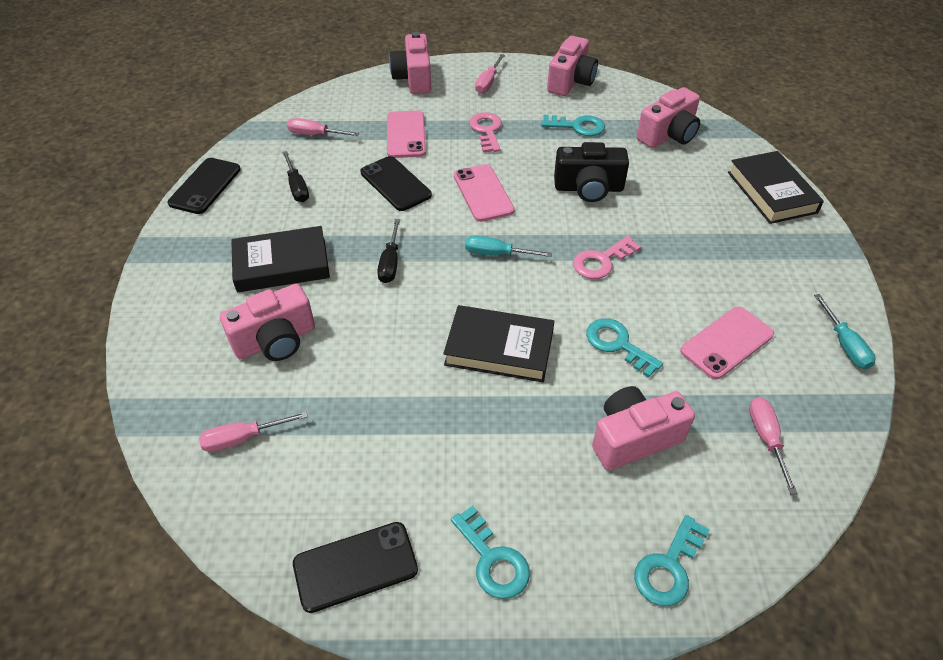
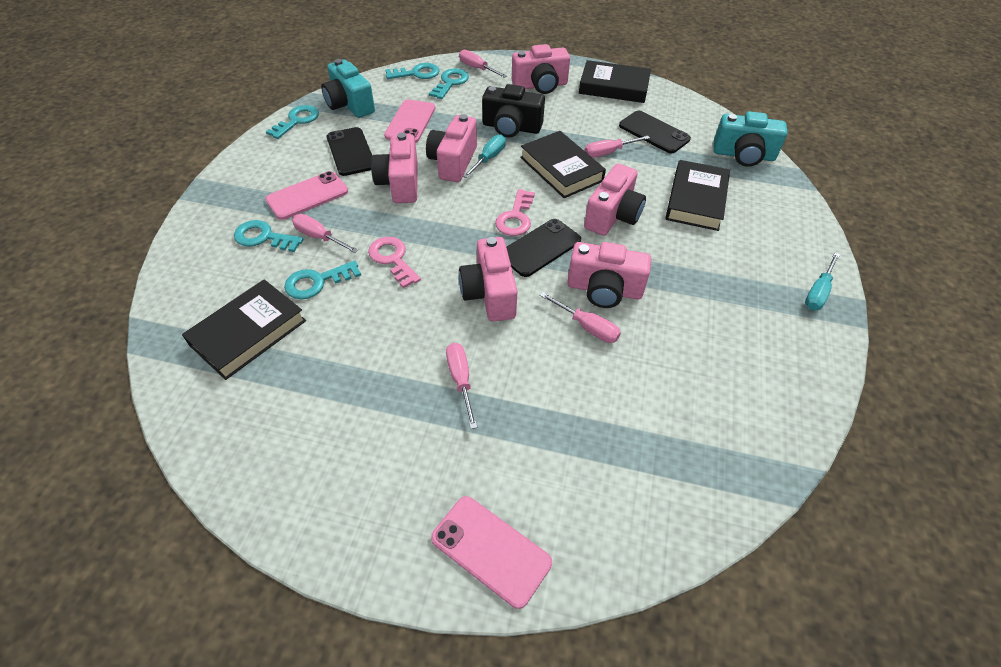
black book: 3 -> 4
black screwdriver: 2 -> 0
pink camera: 5 -> 6
pink screwdriver: 4 -> 5
turquoise camera: 0 -> 2
turquoise key: 4 -> 5

